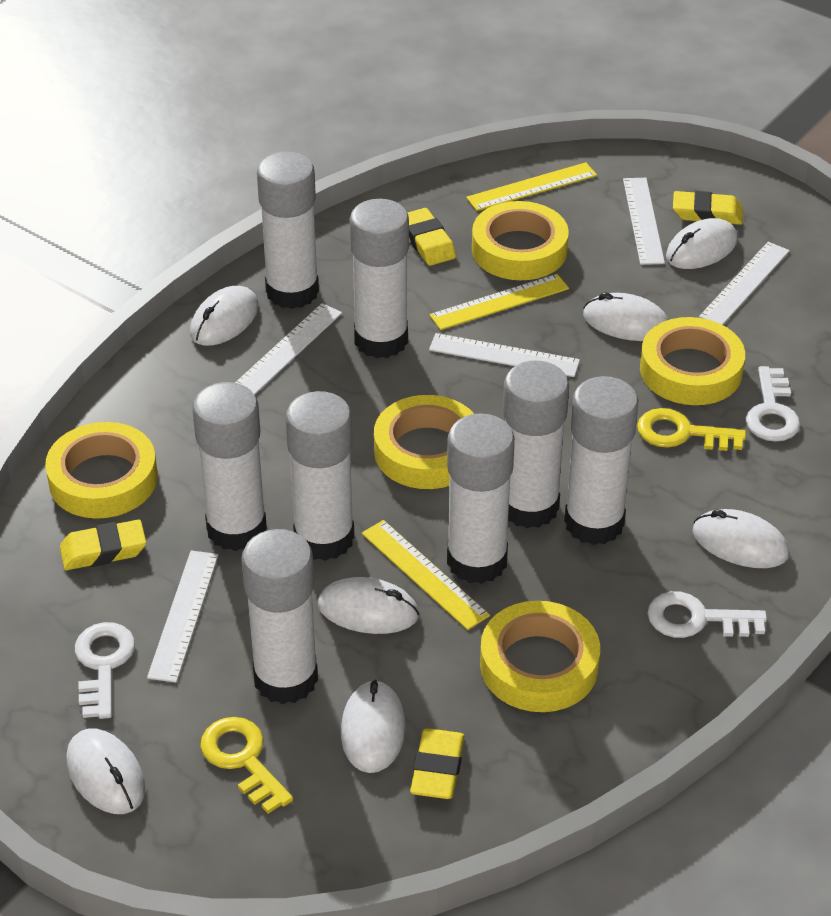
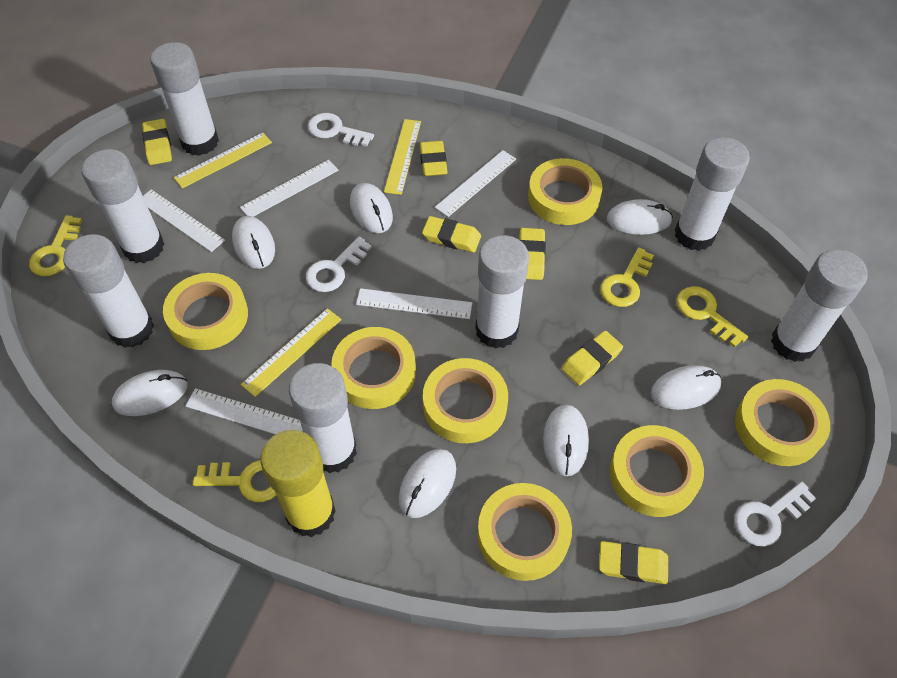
white glue stick: 8 -> 7
yellow eraser: 4 -> 6
yellow glue stick: 0 -> 1
yellow key: 2 -> 4
yellow tape: 5 -> 7

